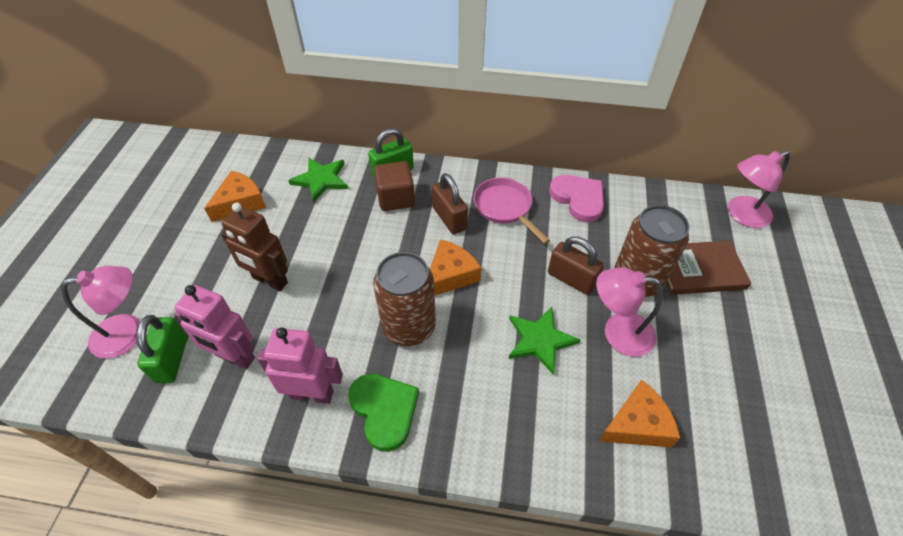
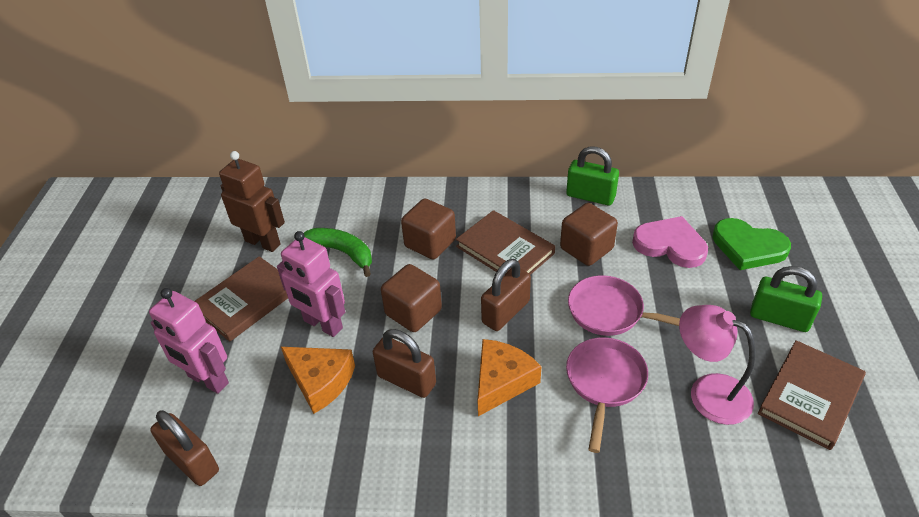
brown book: 1 -> 3
brown can: 2 -> 0
brown cube: 1 -> 3
brown padlock: 2 -> 3
green banana: 0 -> 1
green star: 2 -> 0
orange cheese: 3 -> 2
pink lamp: 3 -> 1
pink pan: 1 -> 2

